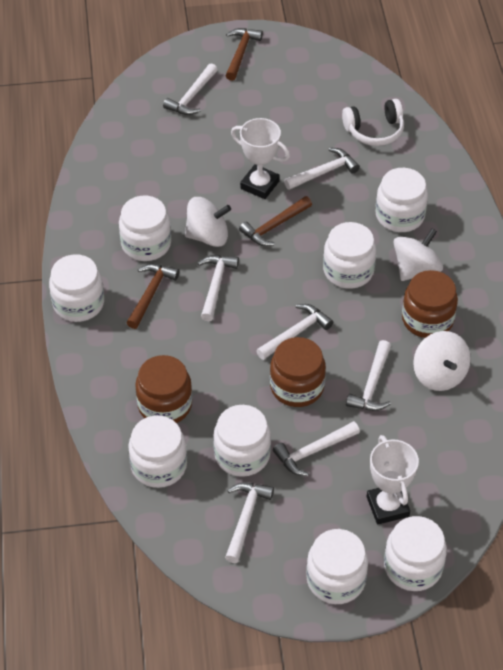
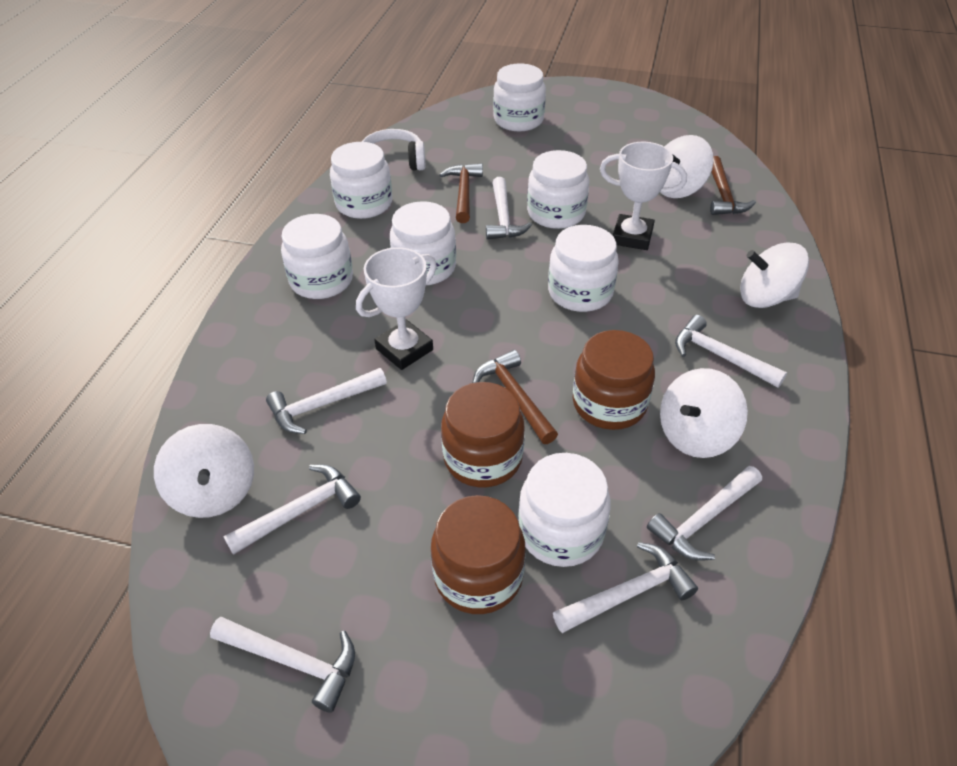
white jar: 8 -> 7
white spinning top: 3 -> 4

